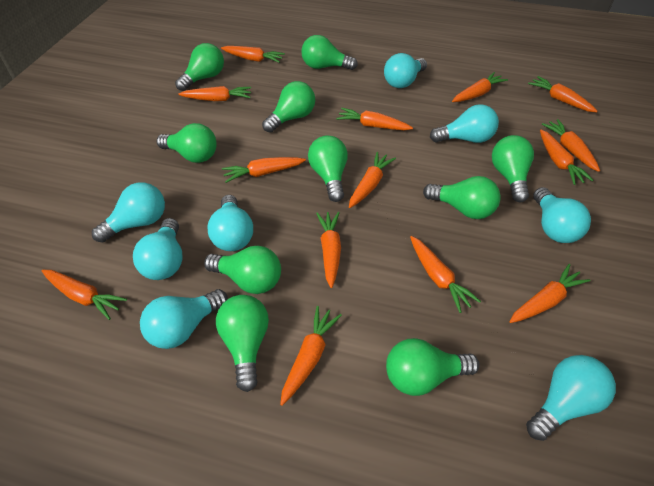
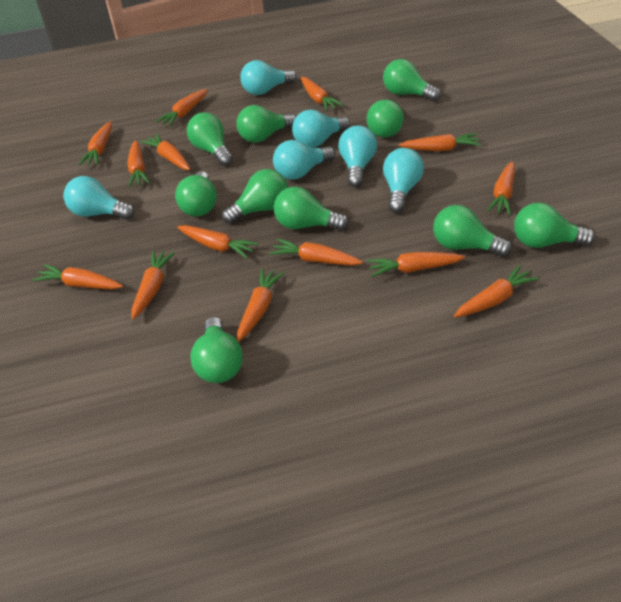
turquoise light bulb: 8 -> 6

